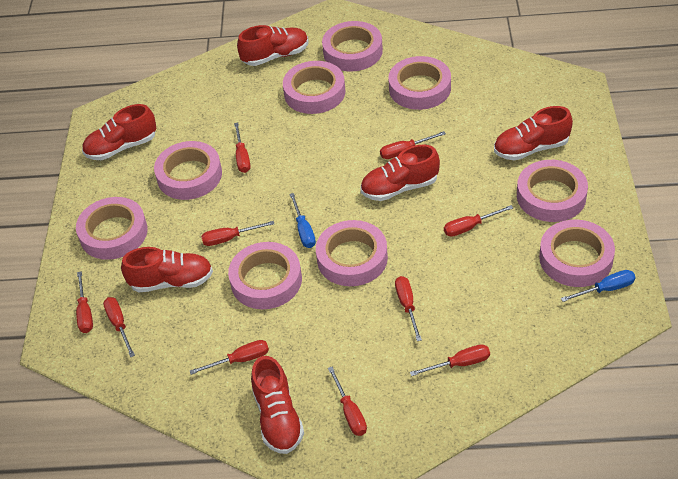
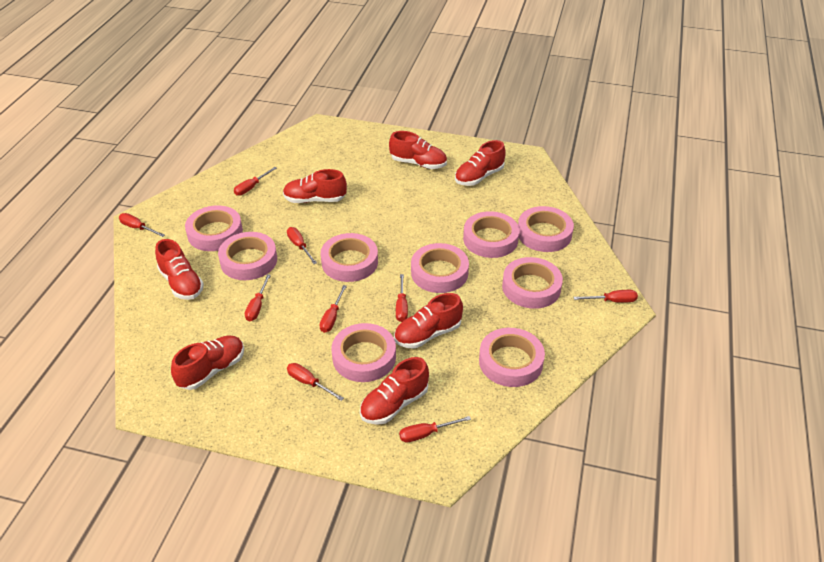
blue screwdriver: 2 -> 0
red screwdriver: 10 -> 9
red shoe: 6 -> 7

